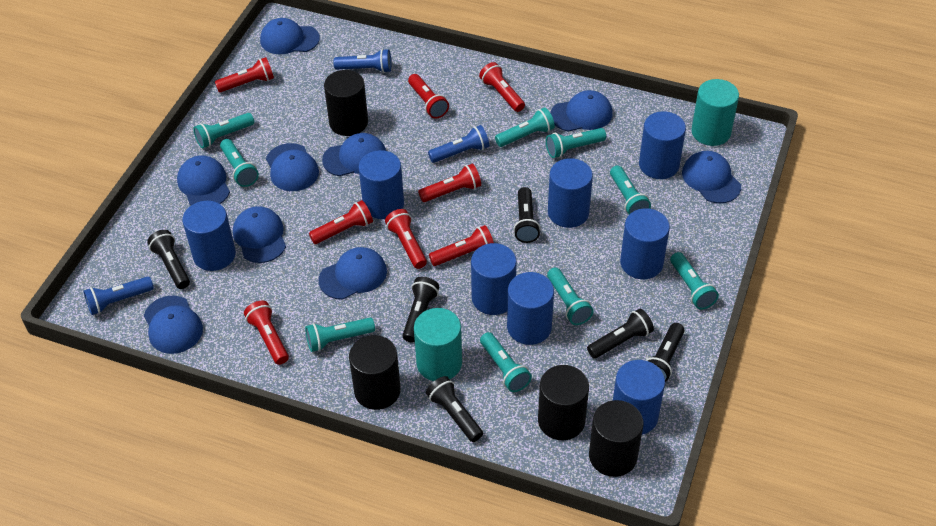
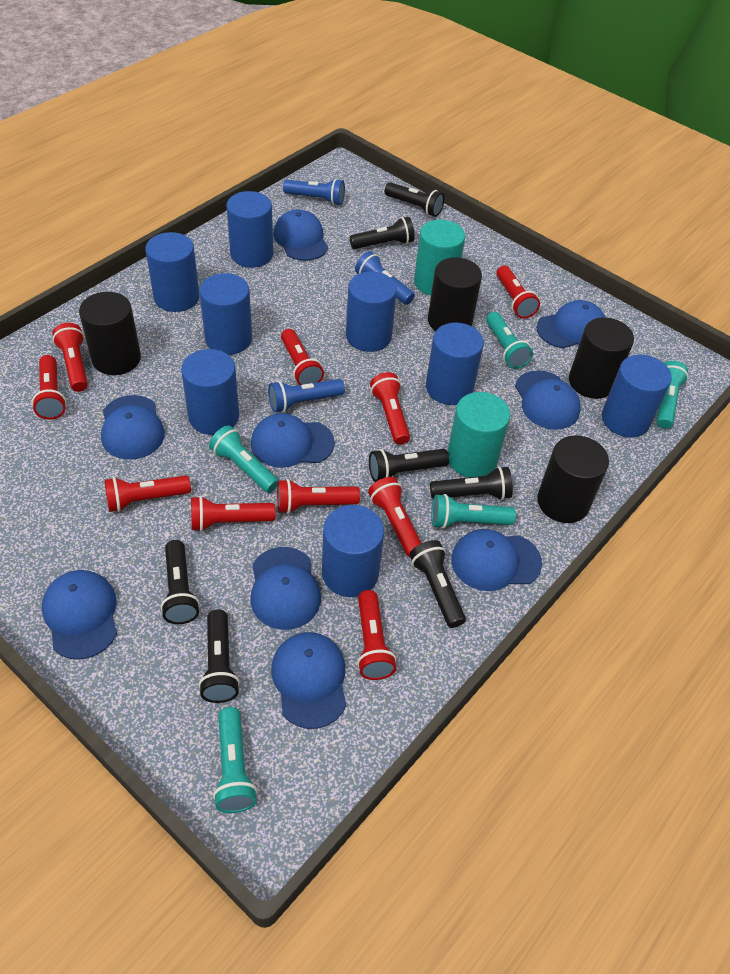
black flashlight: 6 -> 7
red flashlight: 8 -> 10
turquoise flashlight: 9 -> 5

